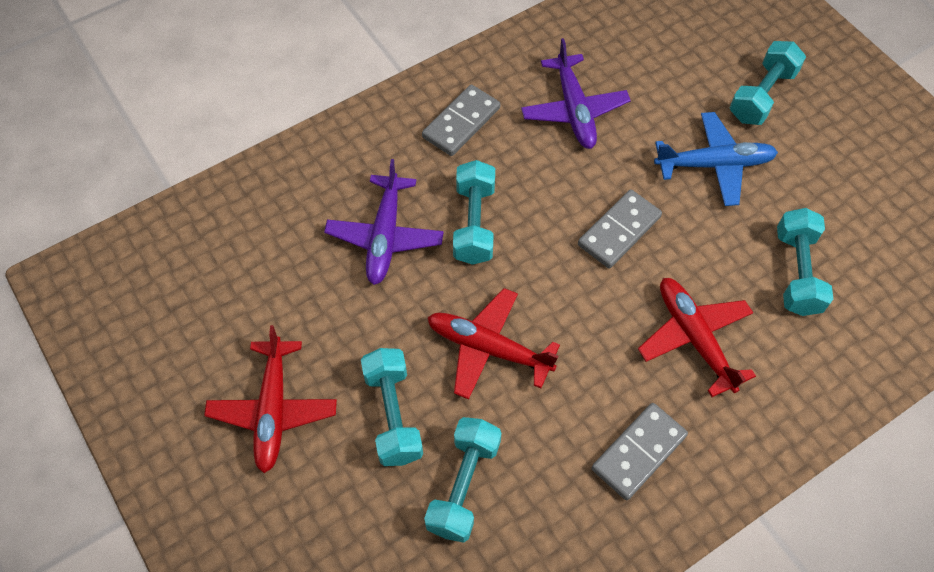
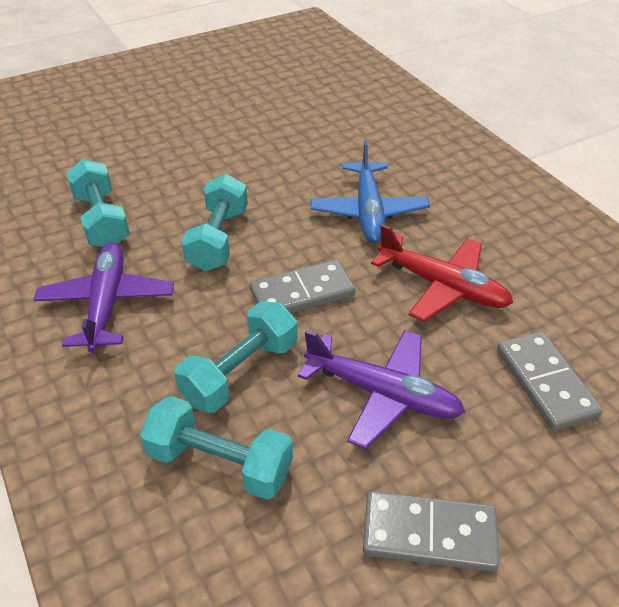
red plane: 3 -> 1
turquoise dumbbell: 5 -> 4

